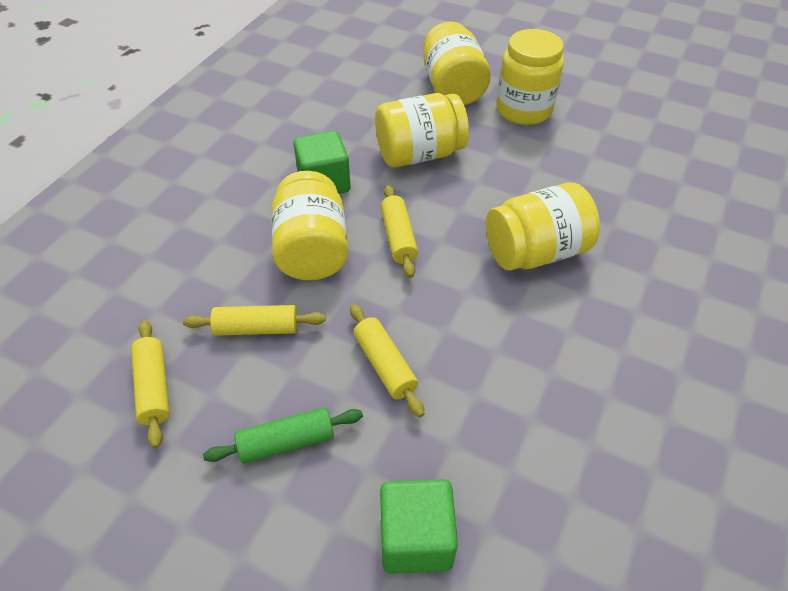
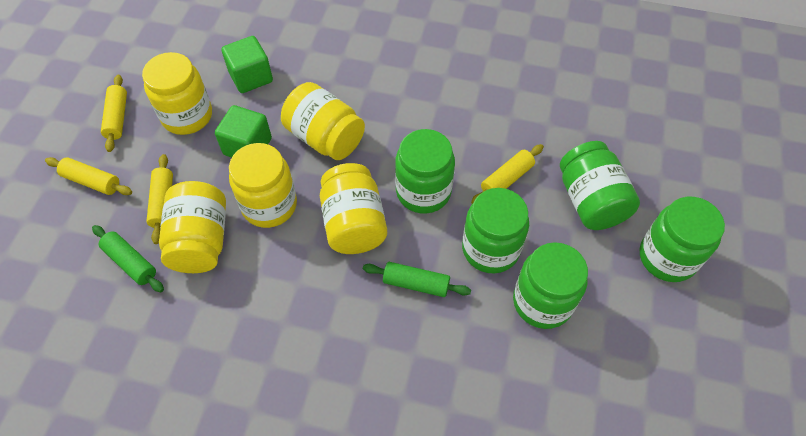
green jar: 0 -> 5
green rolling pin: 1 -> 2

